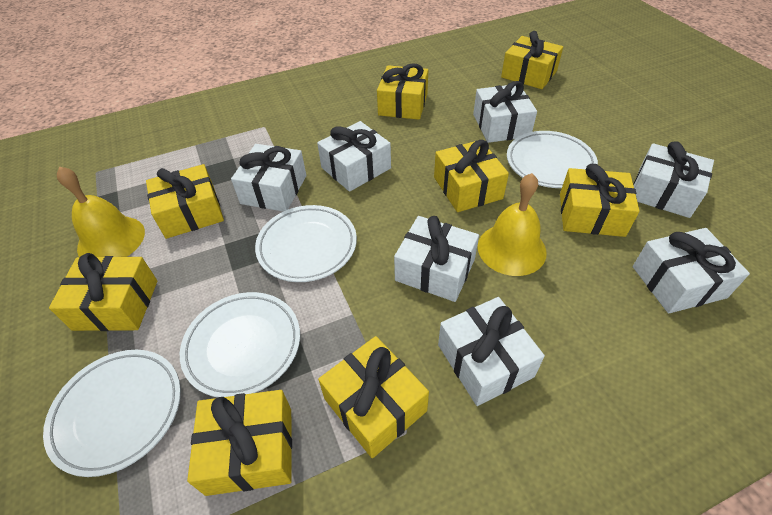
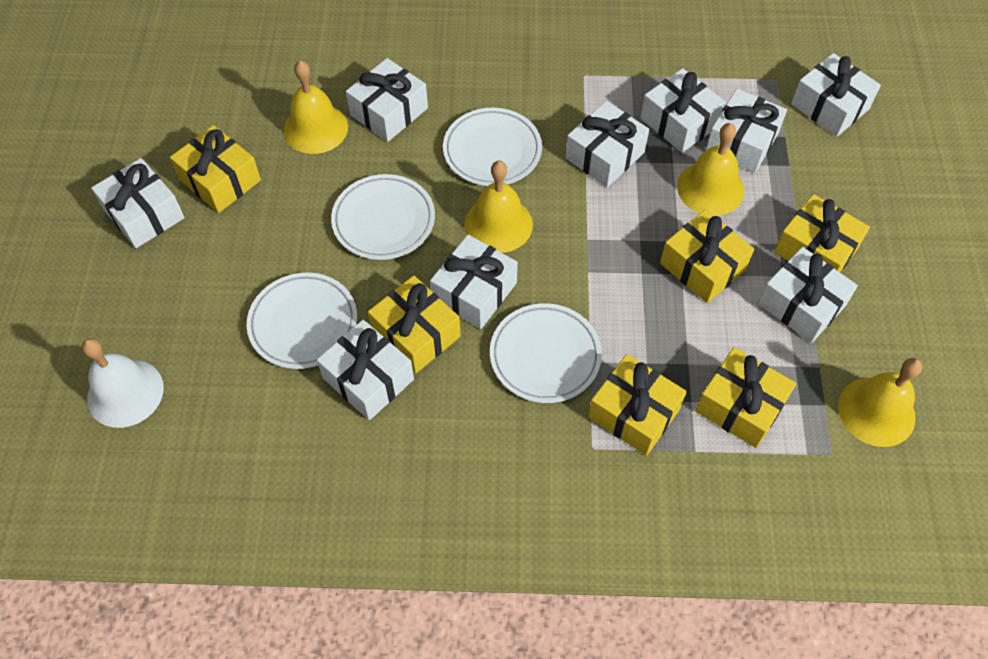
white bell: 0 -> 1
white gift: 7 -> 9
yellow bell: 2 -> 4
yellow gift: 8 -> 6

